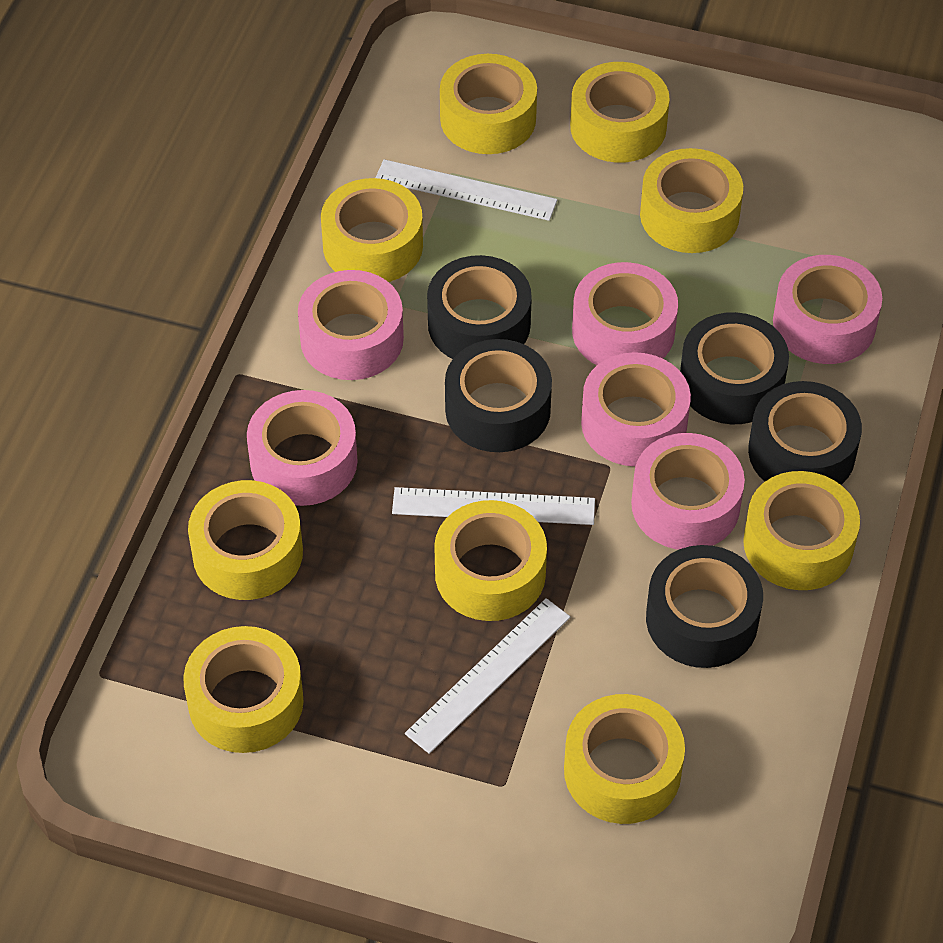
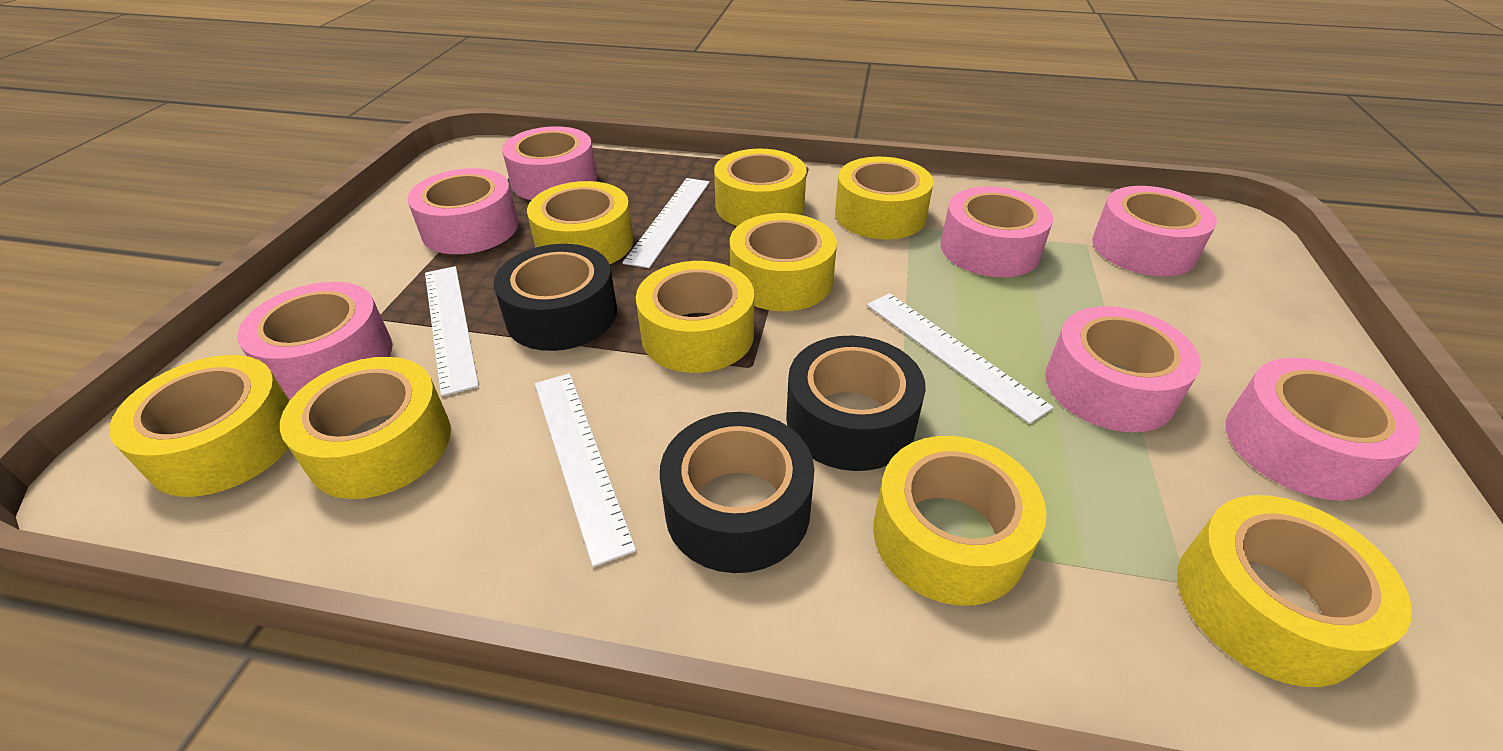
black tape: 5 -> 3
pink tape: 6 -> 7
white ruler: 3 -> 4

